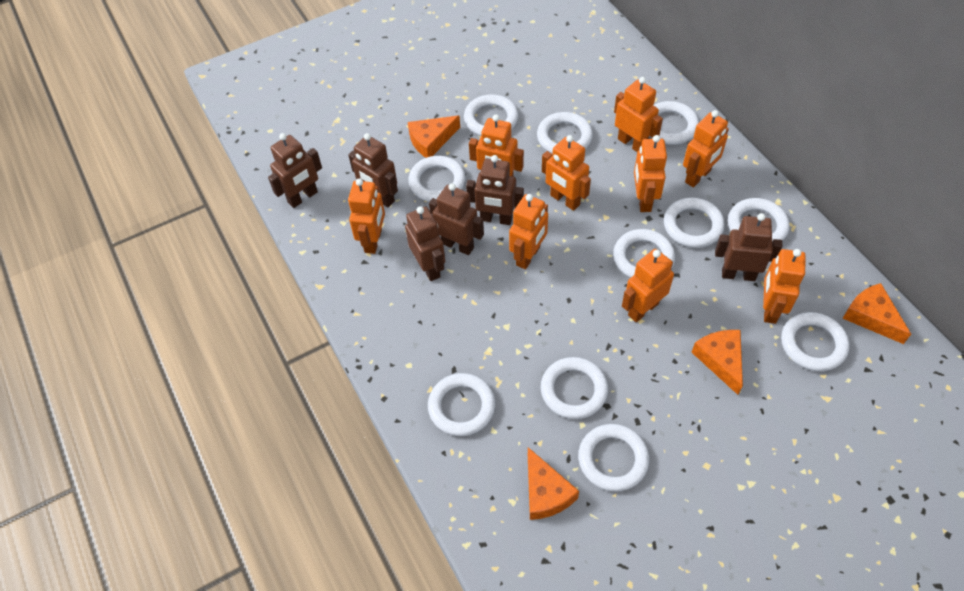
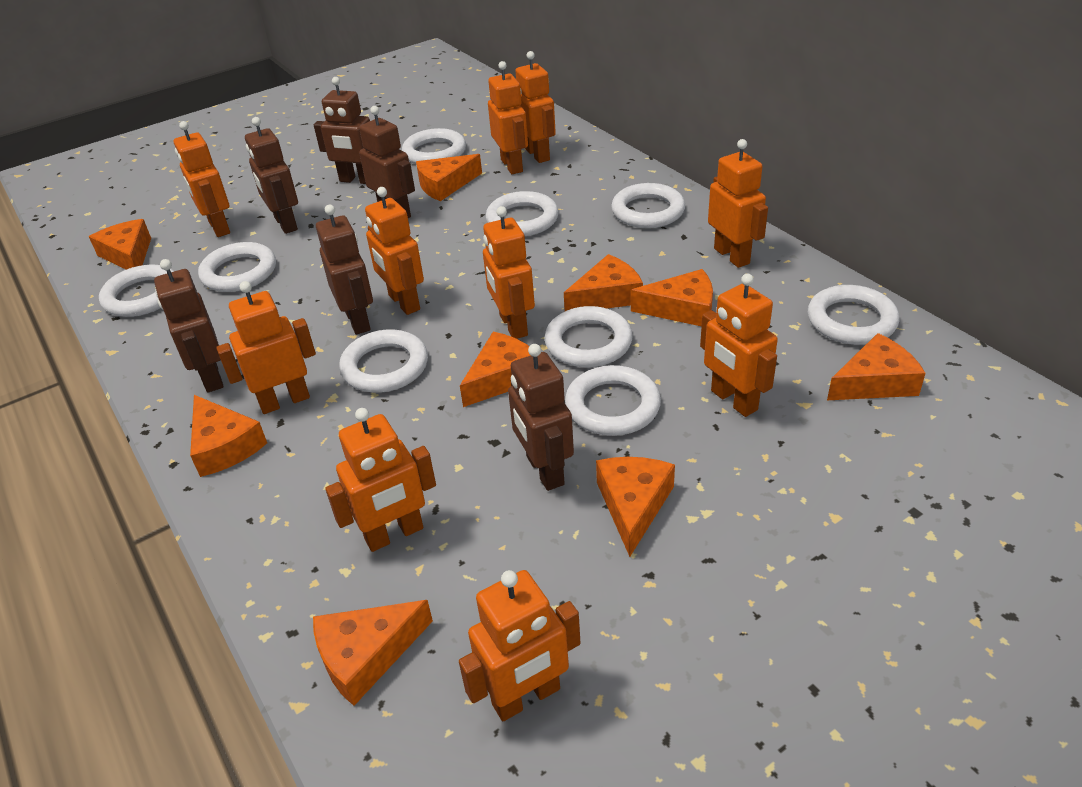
orange cheese: 4 -> 9
orange robot: 9 -> 10
white ring: 11 -> 9

